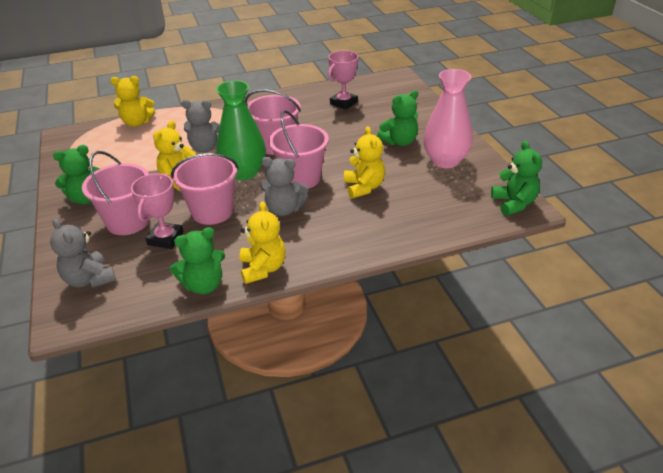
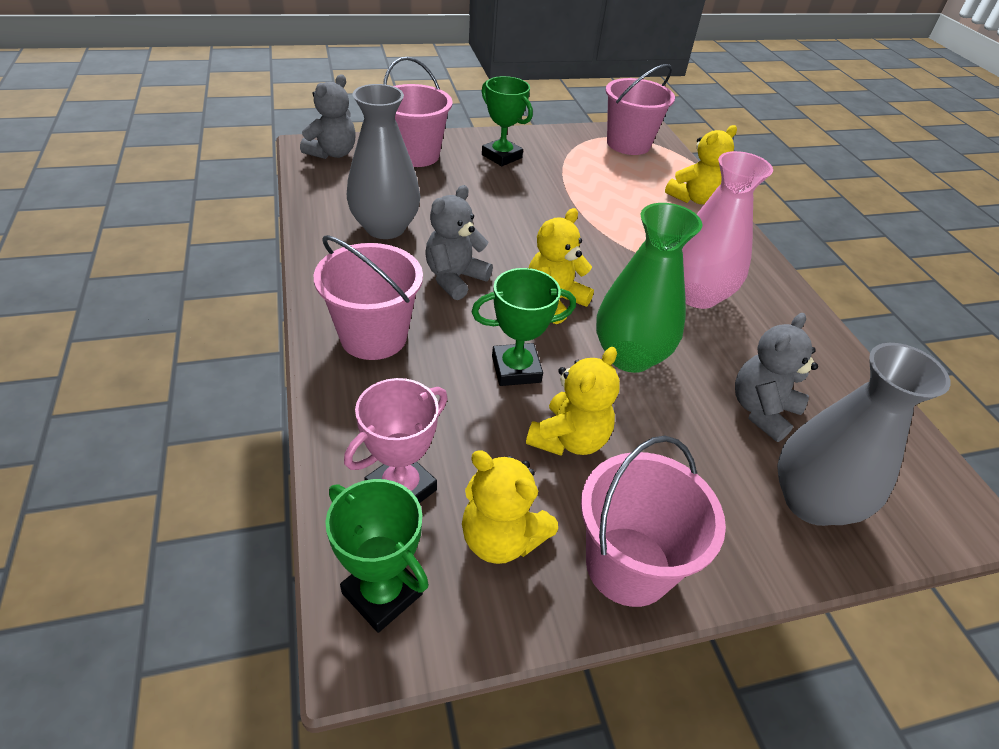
green teddy bear: 4 -> 0
green trophy: 0 -> 3
grey vase: 0 -> 2
pink trophy: 2 -> 1

